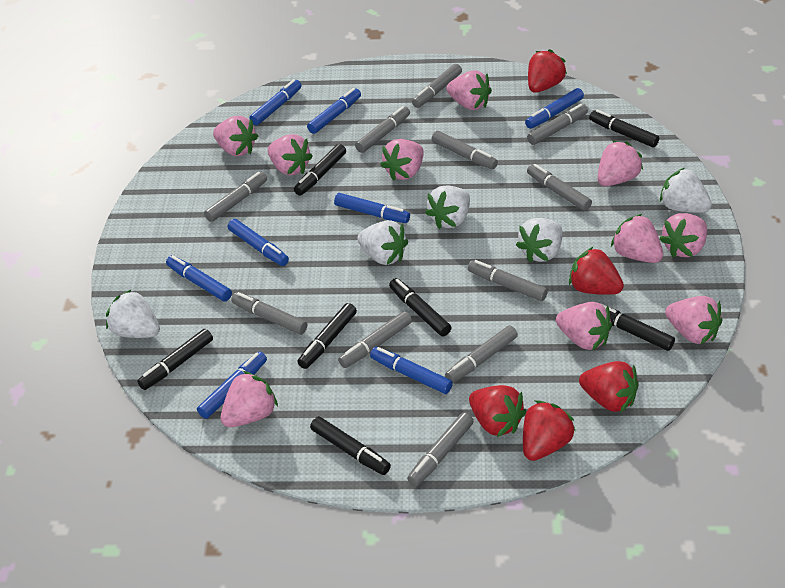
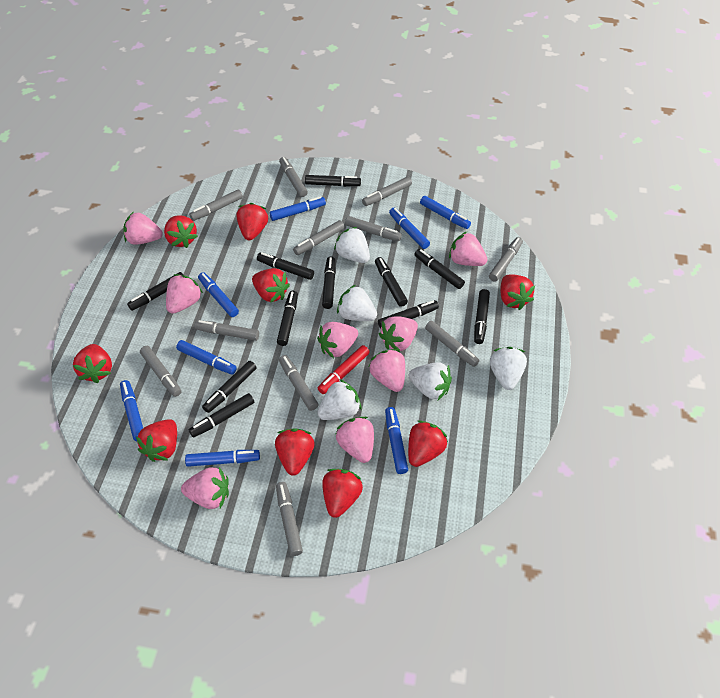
black marker: 7 -> 11
pink strawberry: 10 -> 8
red marker: 0 -> 1
red strawberry: 5 -> 9

